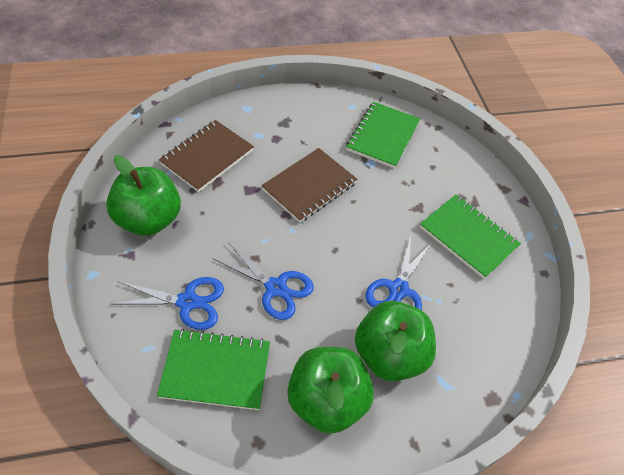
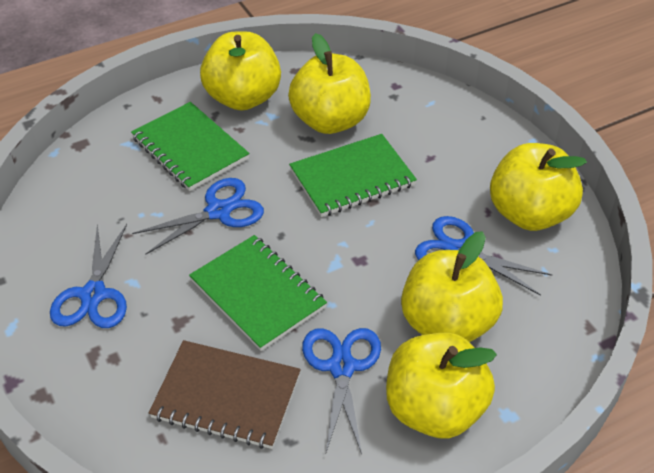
blue scissors: 3 -> 4
brown notebook: 2 -> 1
green apple: 3 -> 0
yellow apple: 0 -> 5

